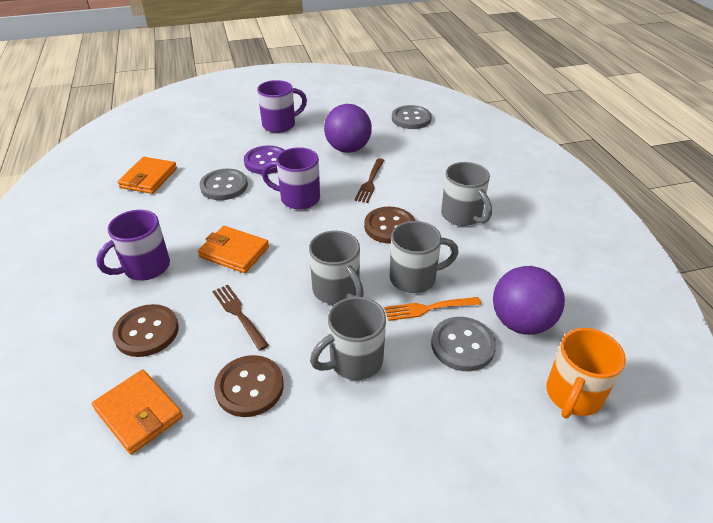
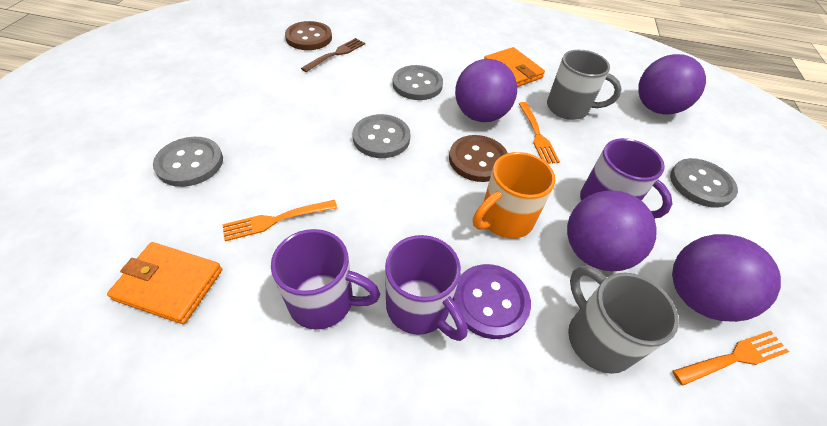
brown button: 3 -> 2
brown fork: 2 -> 1
grey button: 3 -> 4
grey mug: 4 -> 2
orange fork: 1 -> 3
orange wallet: 3 -> 2
purple ball: 2 -> 4

